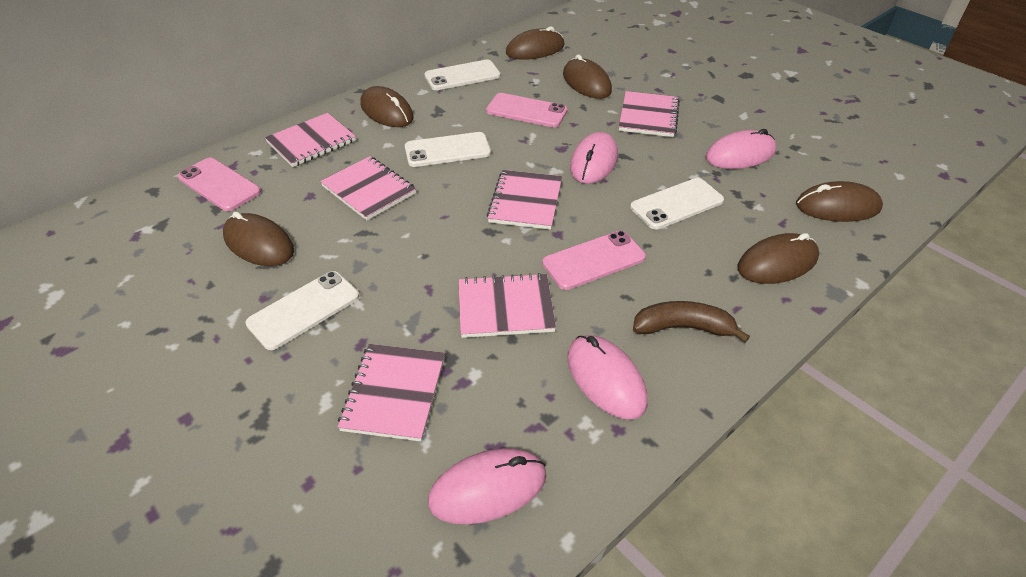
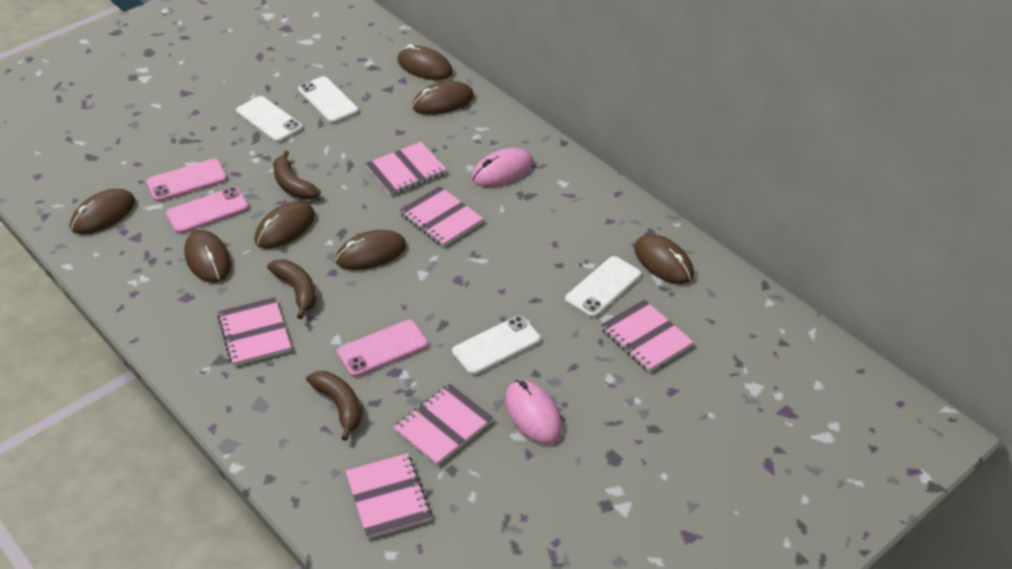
brown banana: 1 -> 3
brown mouse: 6 -> 7
pink mouse: 4 -> 2

